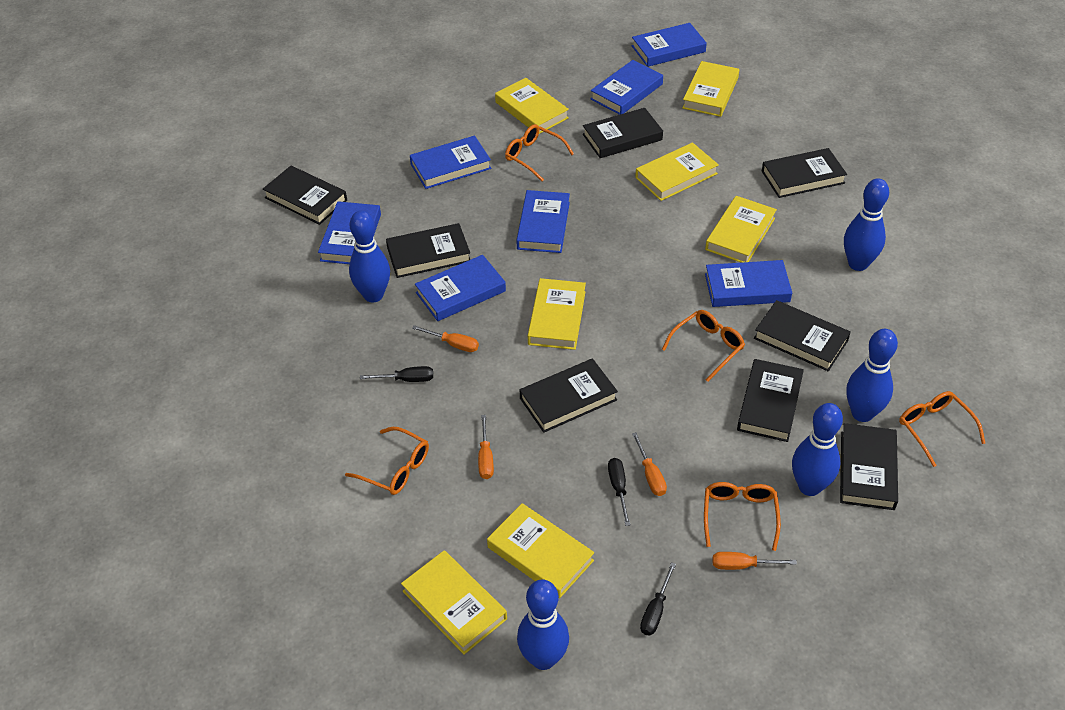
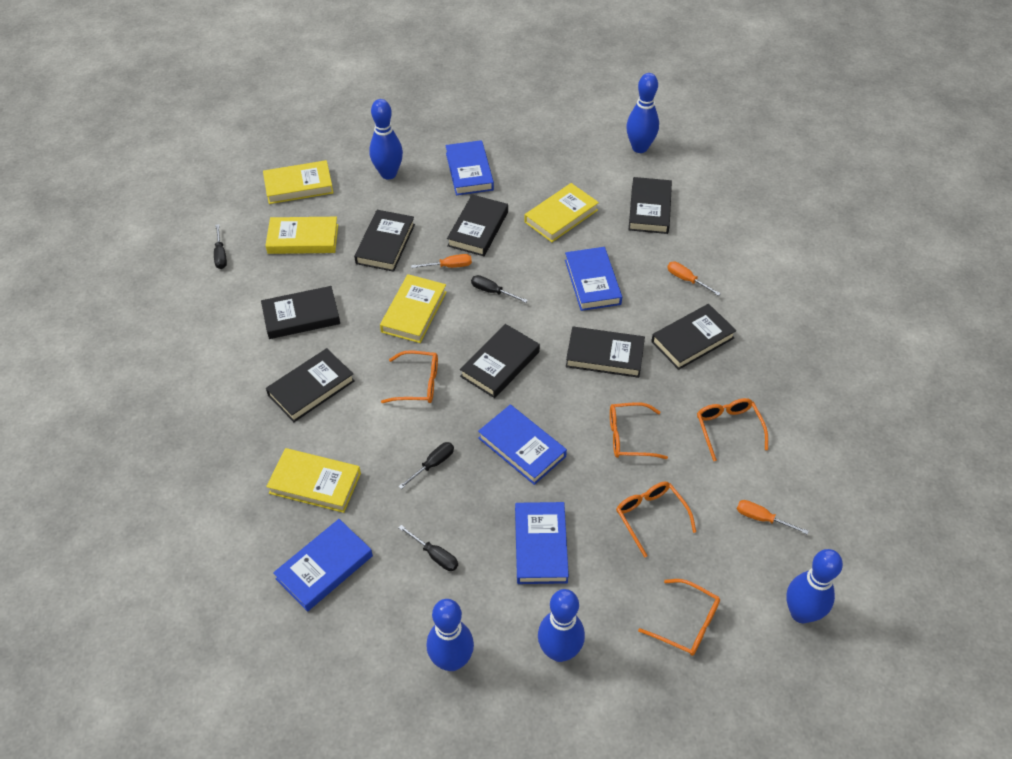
black screwdriver: 3 -> 4
blue book: 7 -> 5
orange screwdriver: 4 -> 3
yellow book: 7 -> 5

